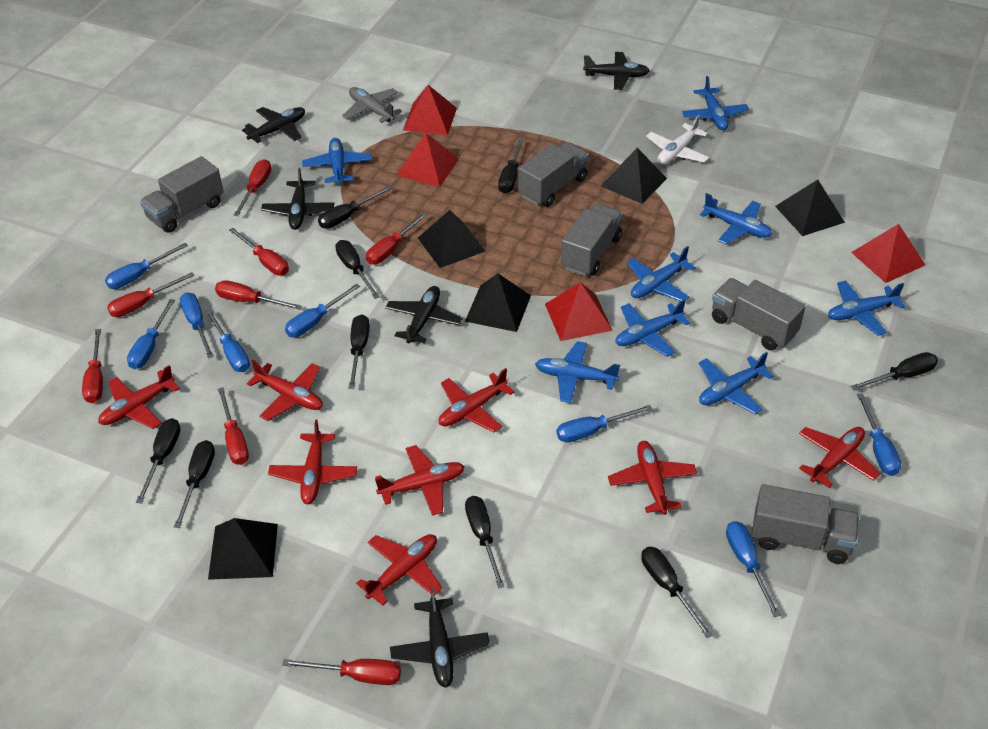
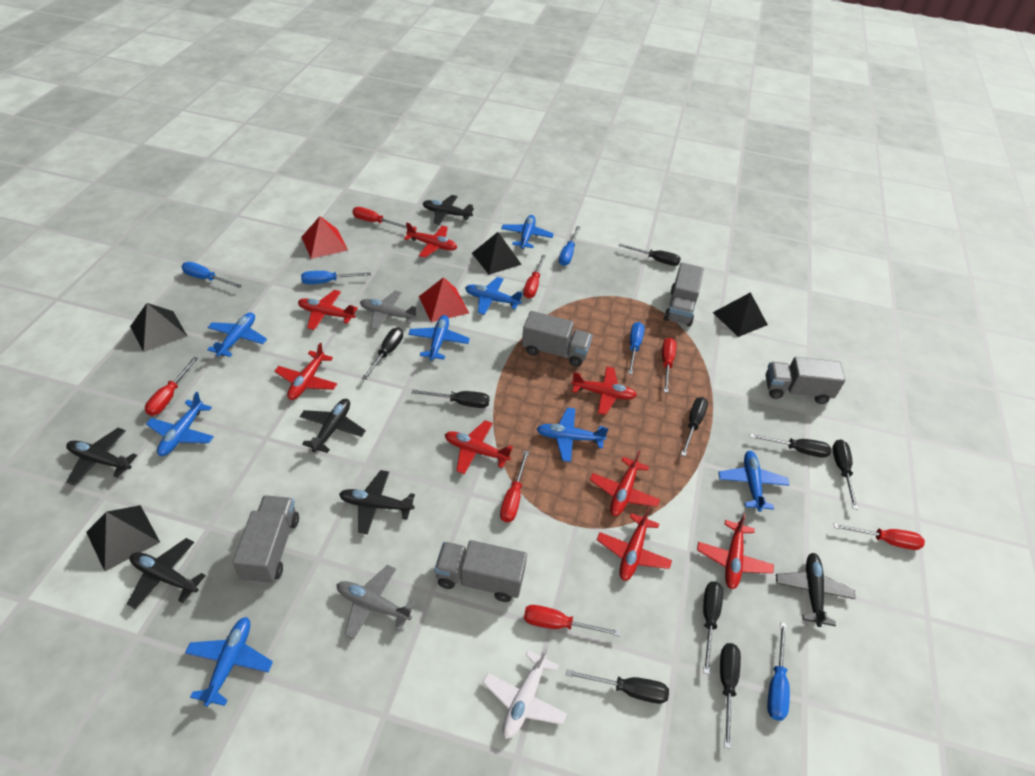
black plane: 5 -> 6
black pyramid: 5 -> 4
blue screwdriver: 8 -> 5
grey plane: 1 -> 2
red pyramid: 4 -> 2
red screwdriver: 8 -> 7

